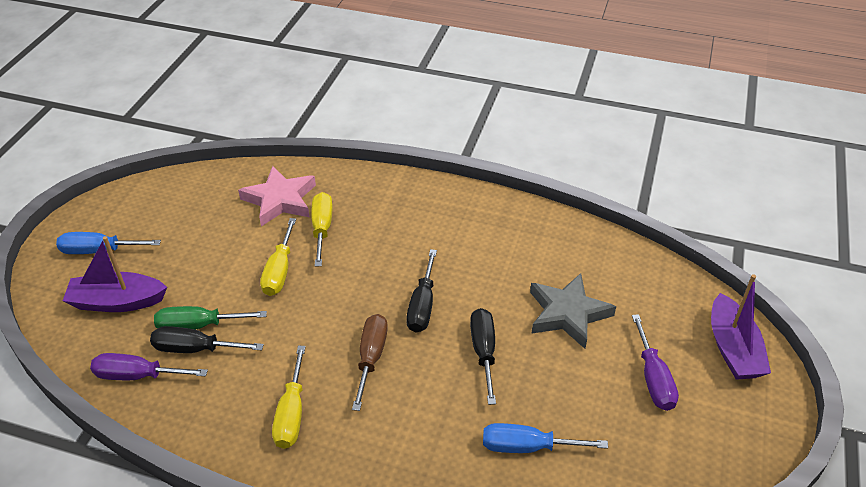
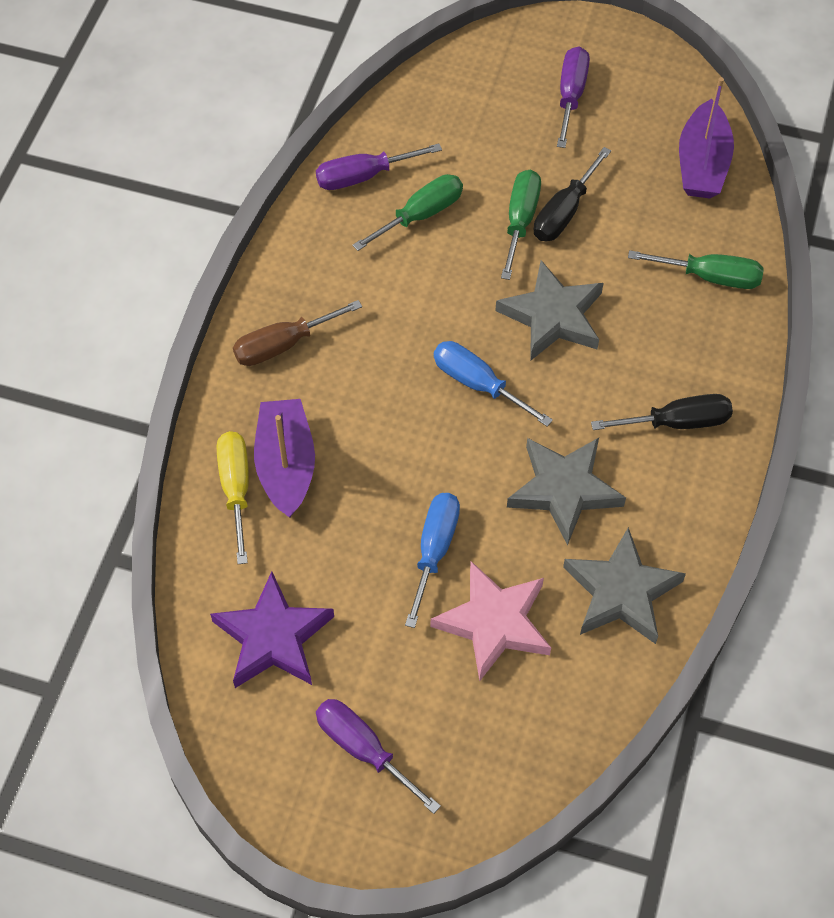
black screwdriver: 3 -> 2
green screwdriver: 1 -> 3
grey star: 1 -> 3
purple screwdriver: 2 -> 3
purple star: 0 -> 1
yellow screwdriver: 3 -> 1

